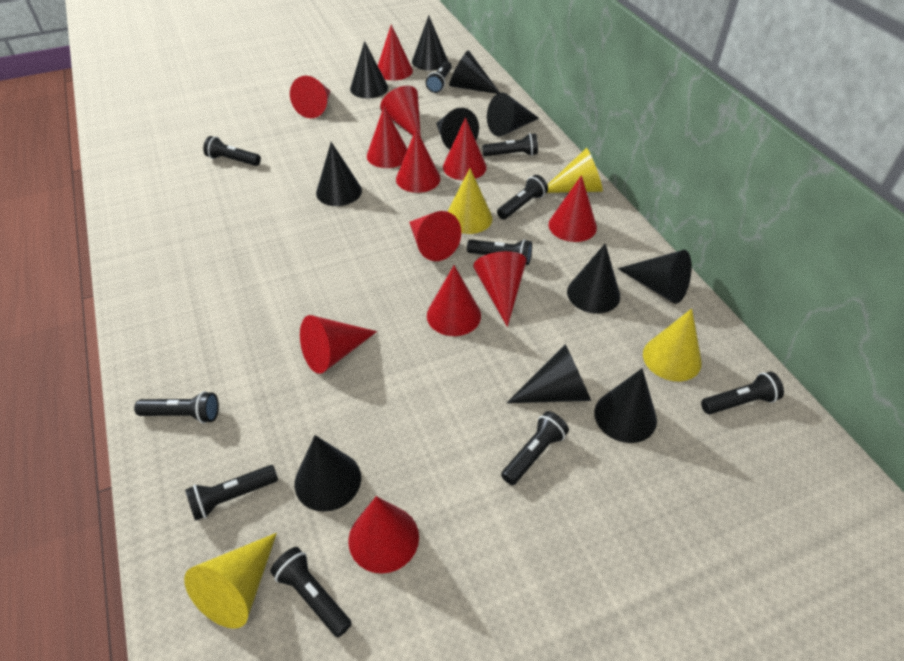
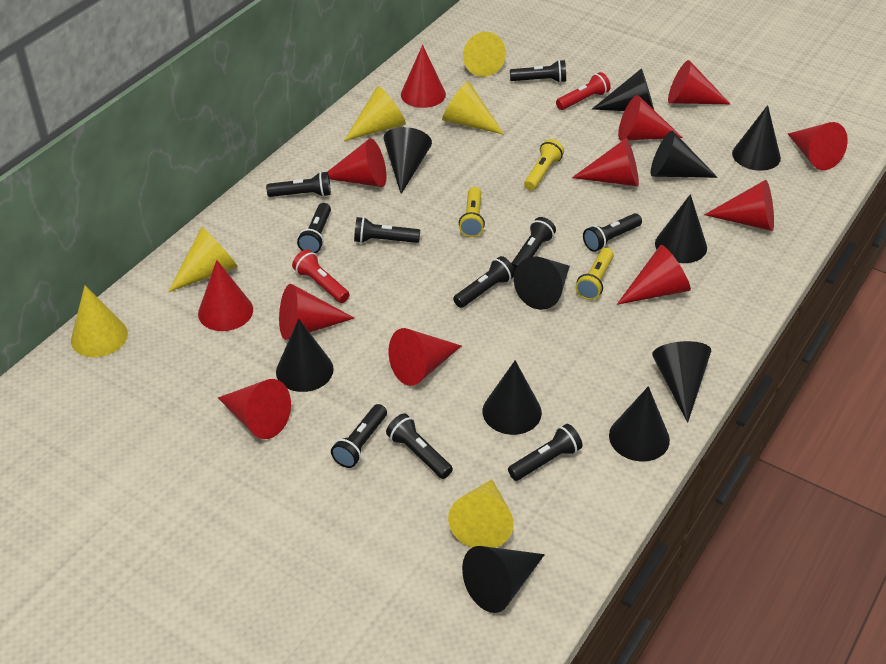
red flashlight: 0 -> 2
yellow cone: 4 -> 6
yellow flashlight: 0 -> 3

